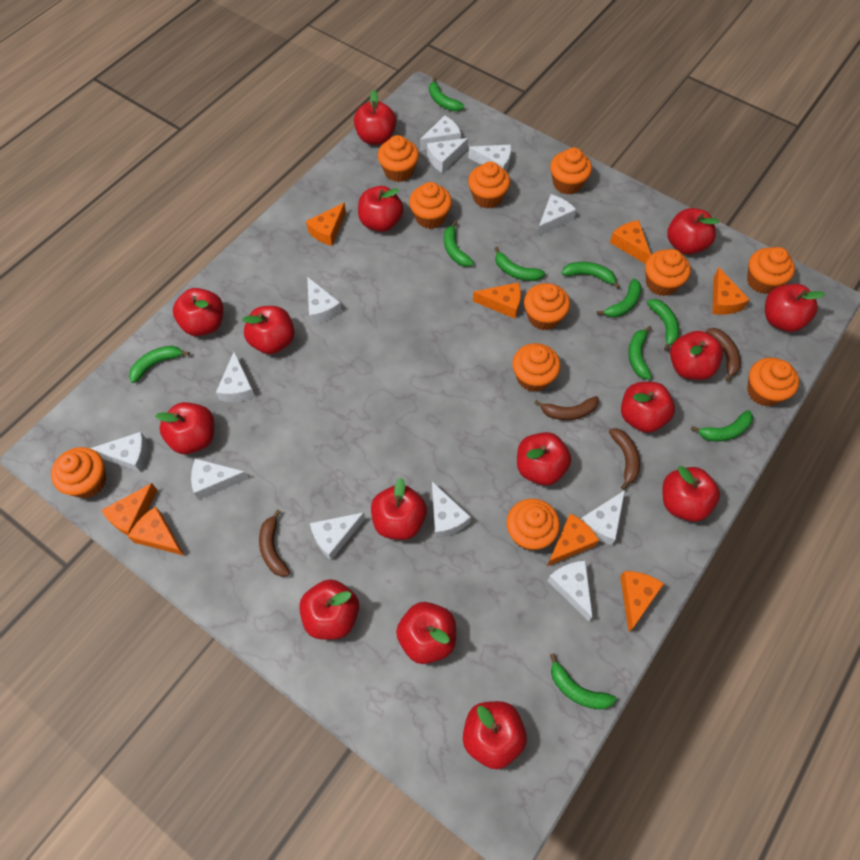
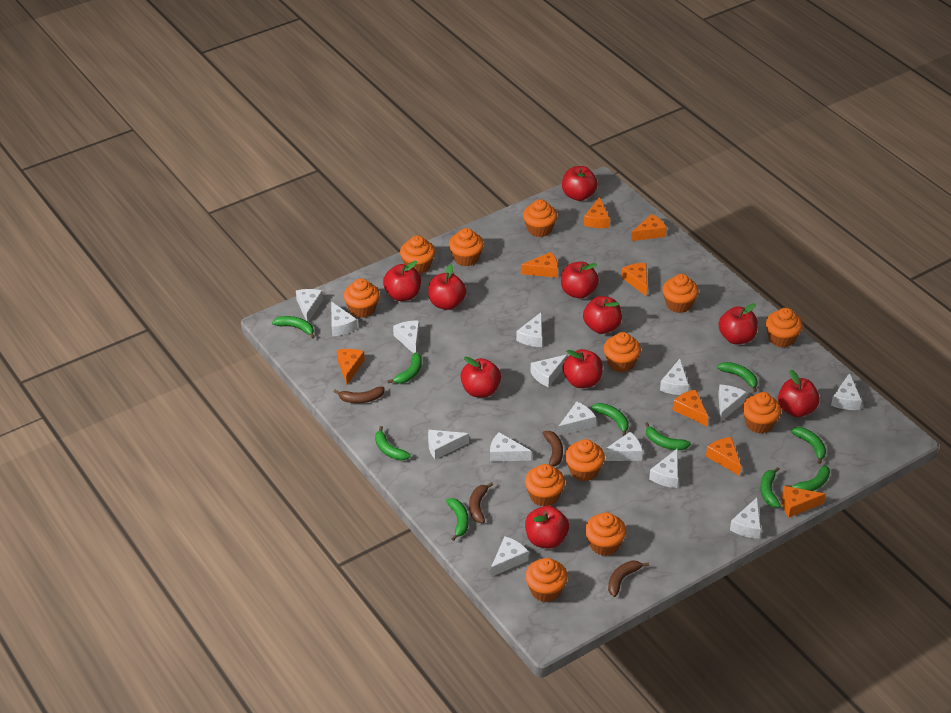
orange cupcake: 11 -> 12
red apple: 15 -> 10
white cheese: 12 -> 15

